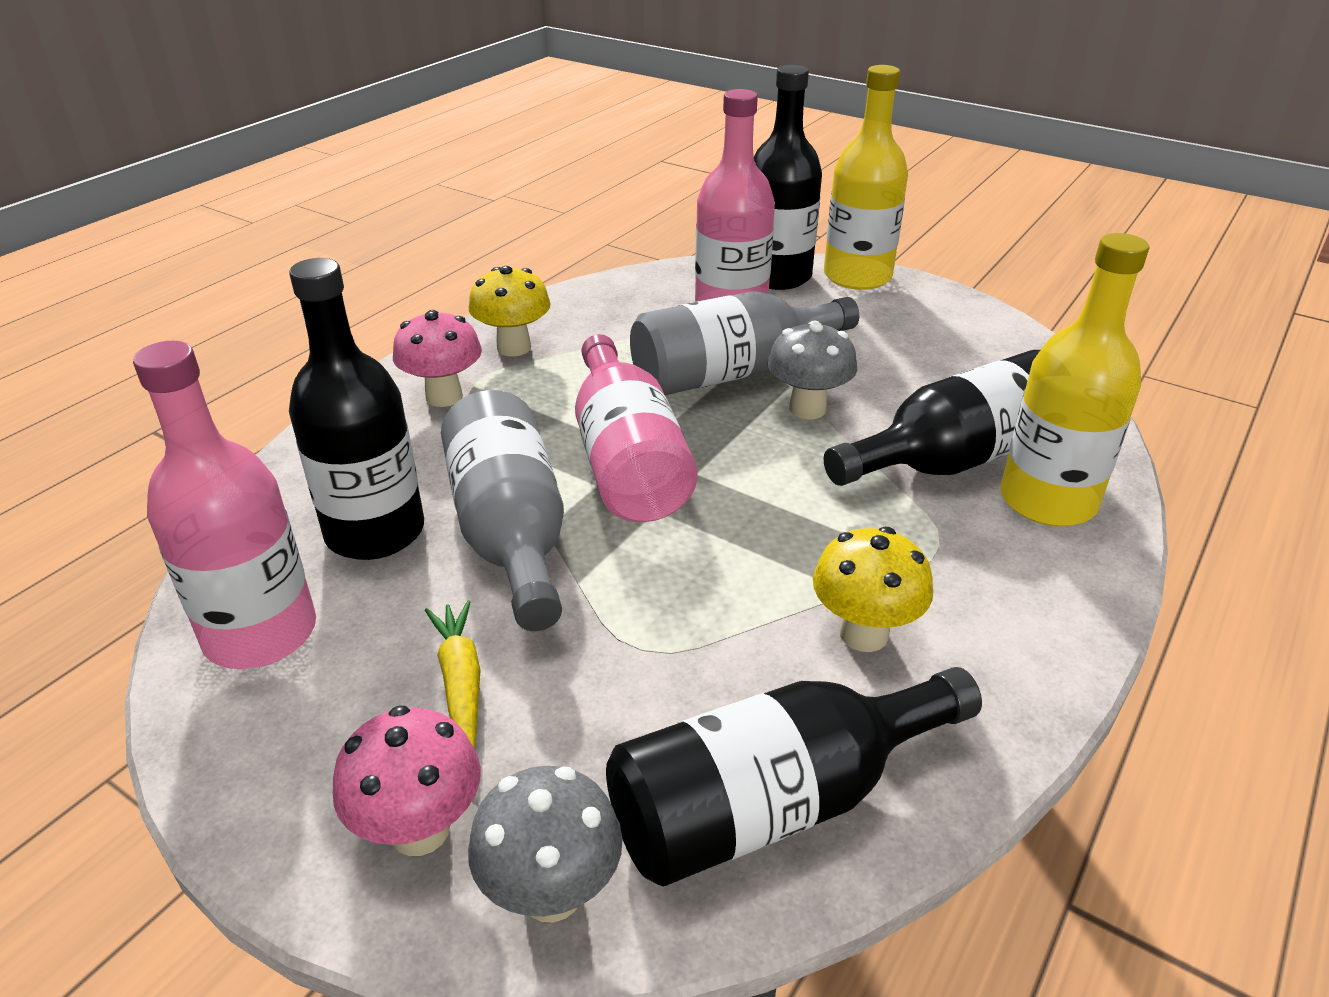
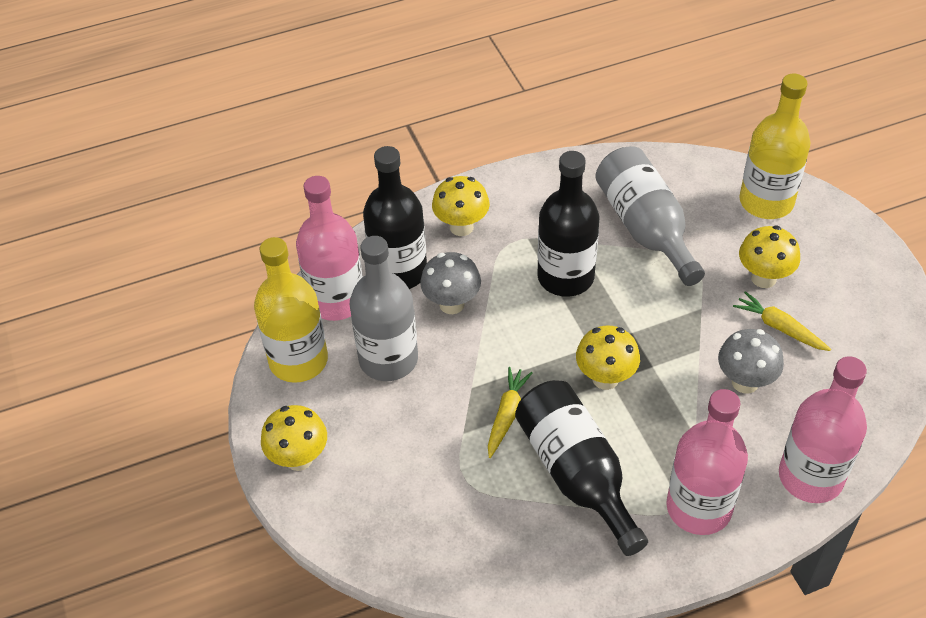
black bottle: 4 -> 3
pink mushroom: 2 -> 0
yellow carrot: 1 -> 2
yellow mushroom: 2 -> 4

